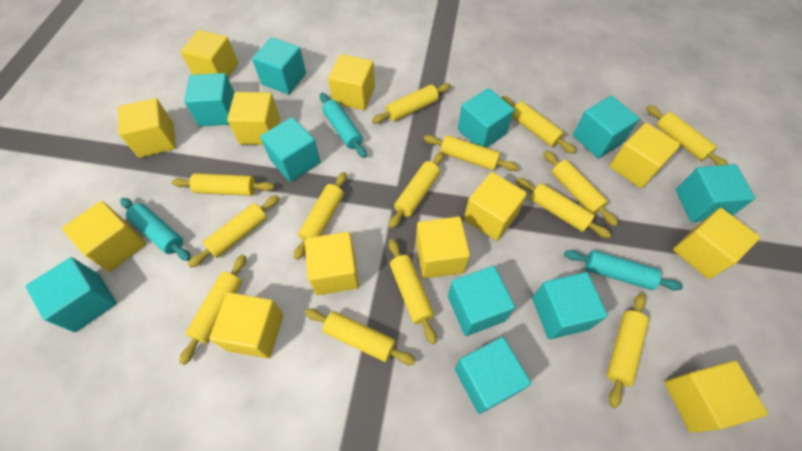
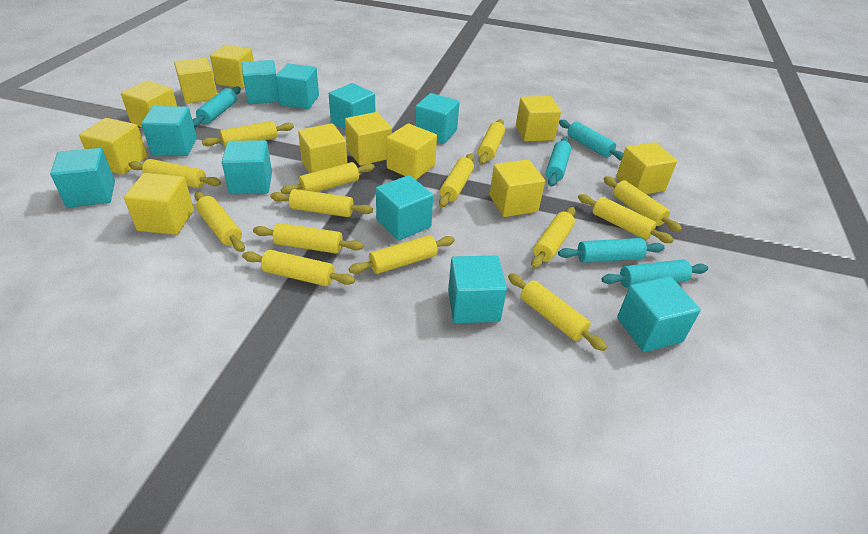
turquoise rolling pin: 3 -> 5
yellow cube: 12 -> 11

